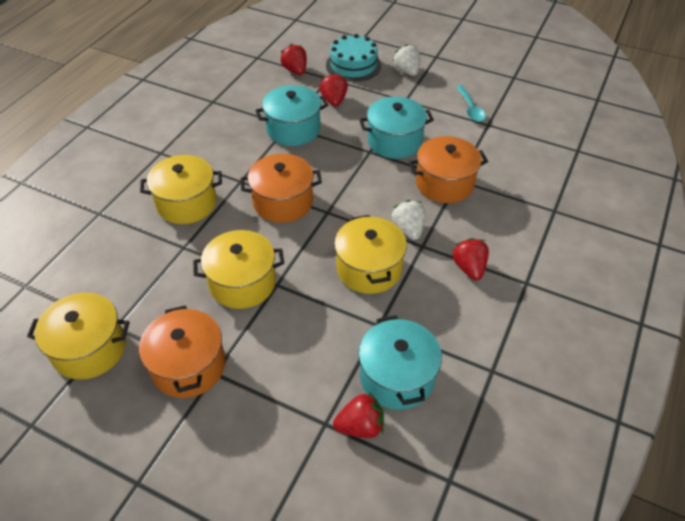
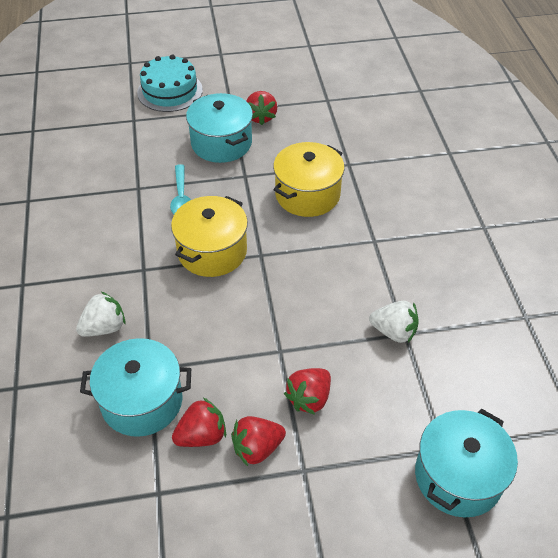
orange pot: 3 -> 0
yellow pot: 4 -> 2

